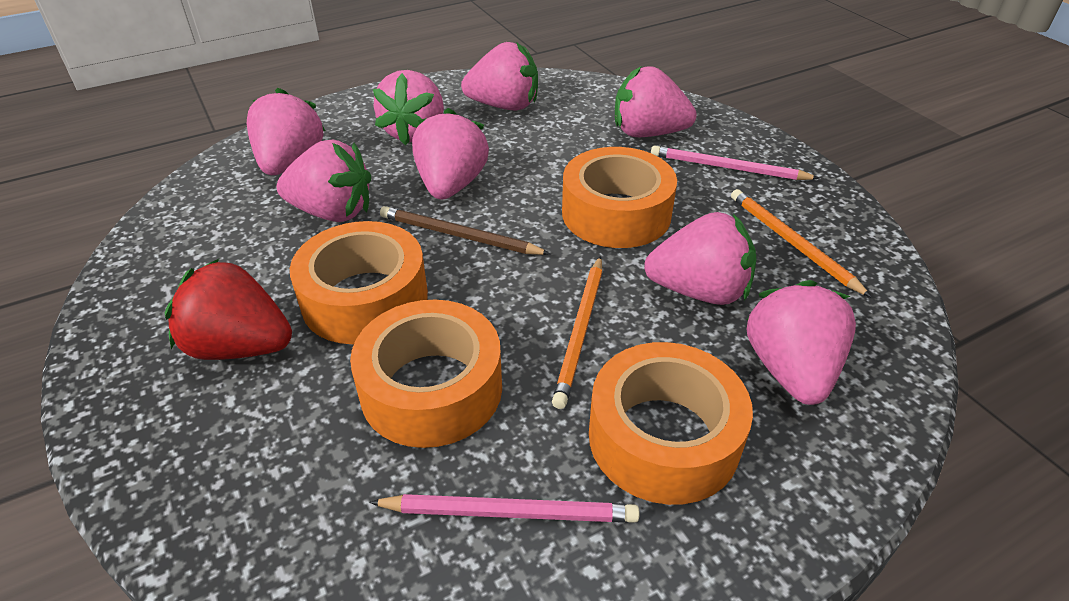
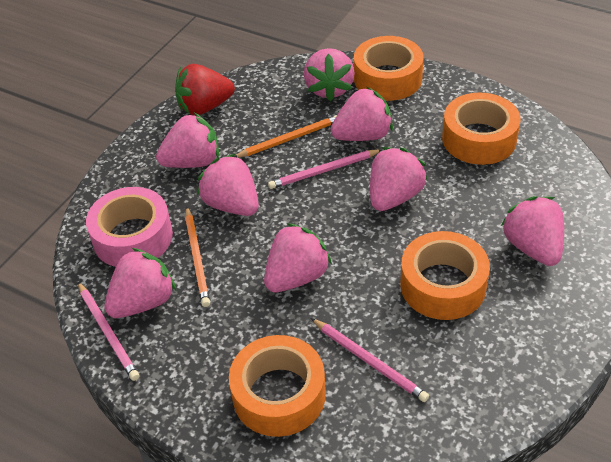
brown pencil: 1 -> 0
pink pencil: 2 -> 3
pink tape: 0 -> 1

